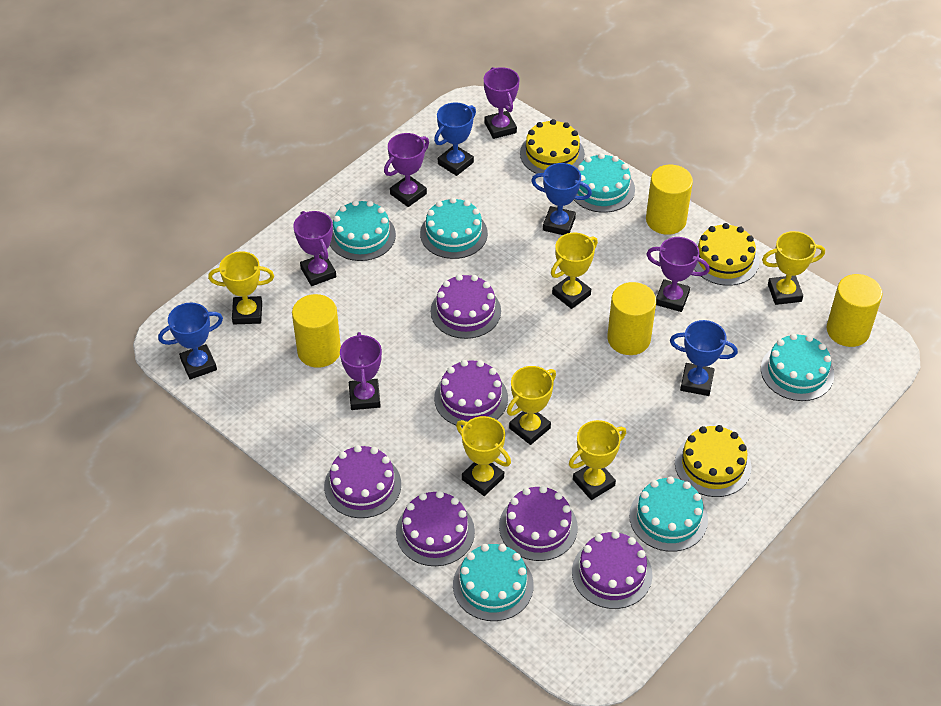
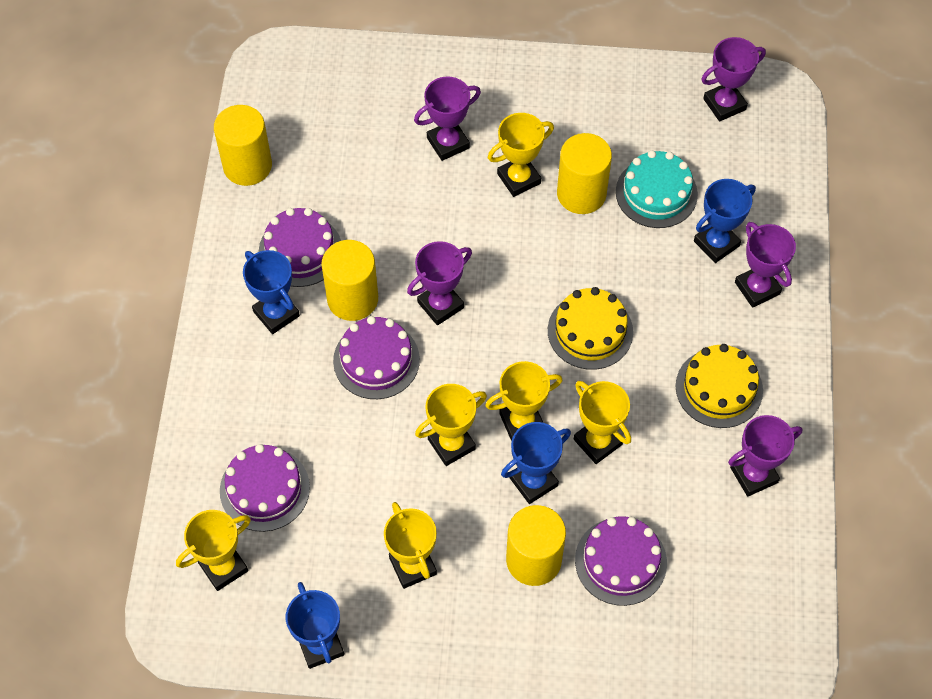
purple cake: 6 -> 4
turquoise cake: 6 -> 1
yellow cake: 3 -> 2

